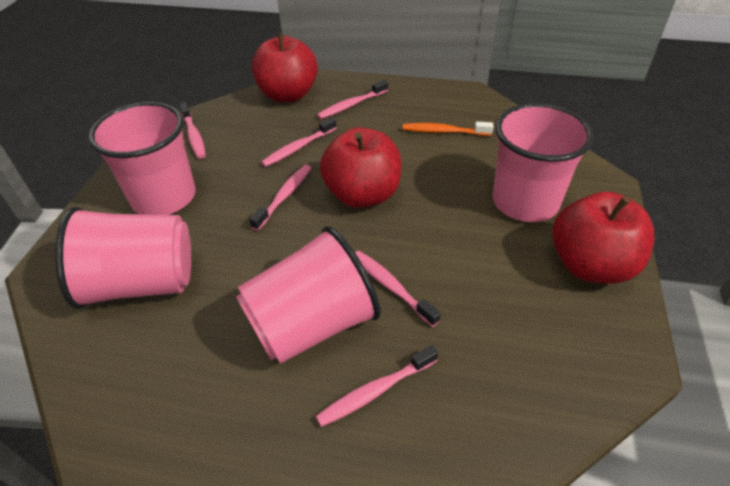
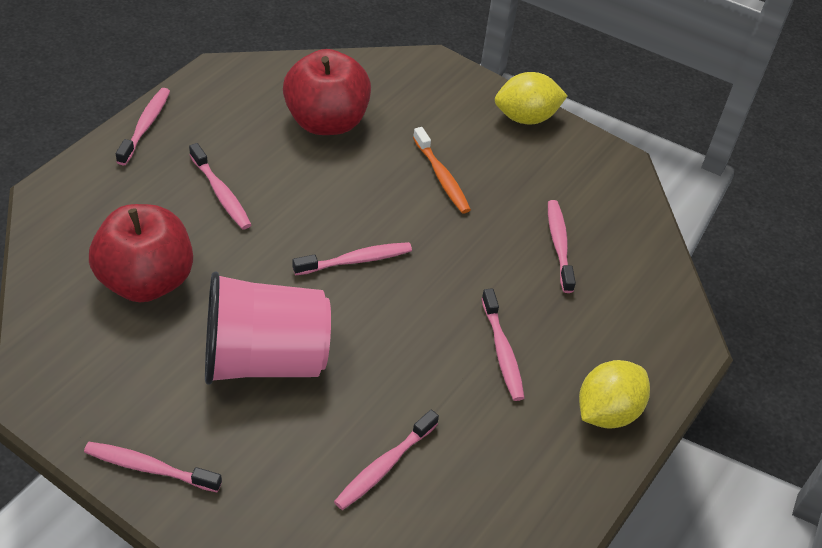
pink cup: 4 -> 1
pink toothbrush: 6 -> 7
red apple: 3 -> 2
yellow lemon: 0 -> 2

